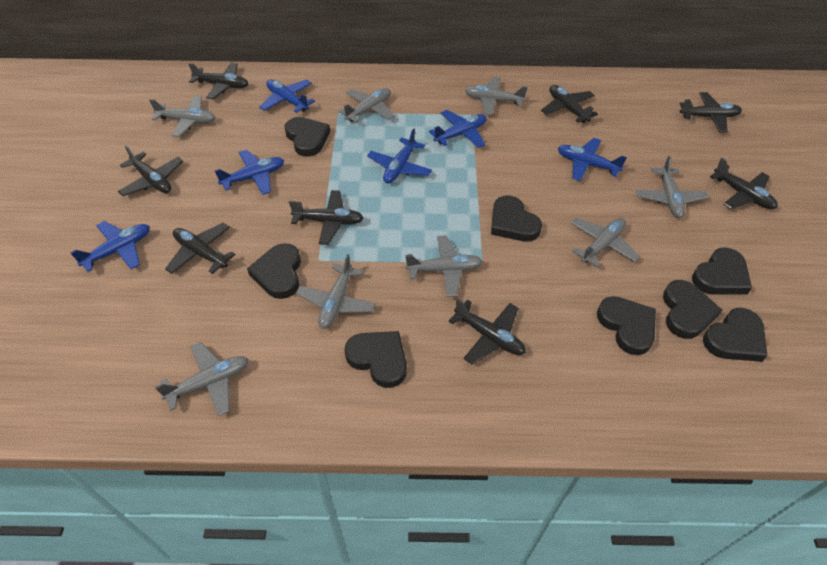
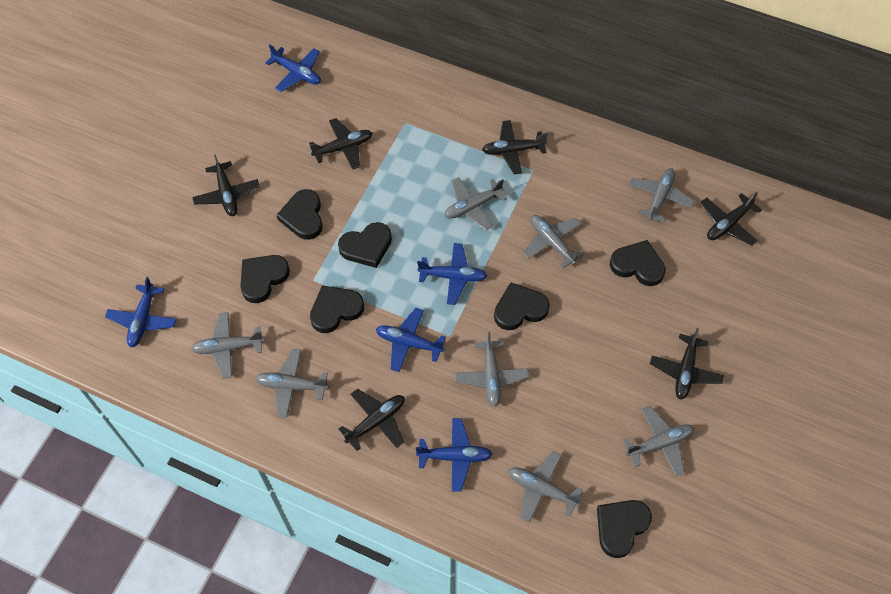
black heart: 8 -> 7
black plane: 8 -> 6
blue plane: 6 -> 5

